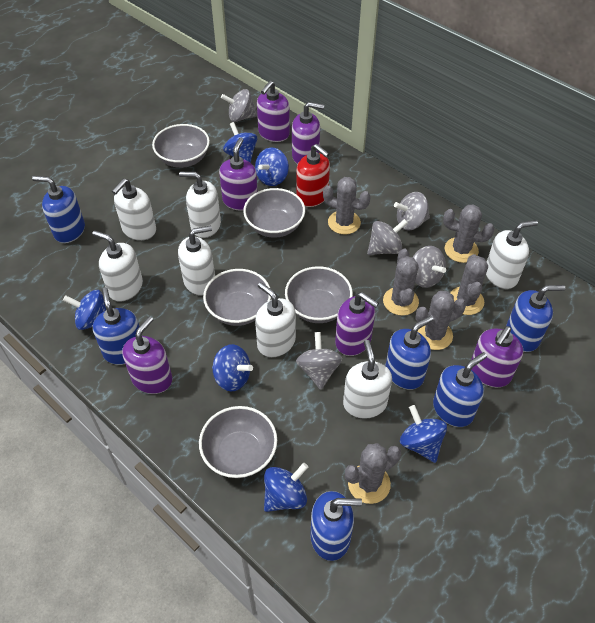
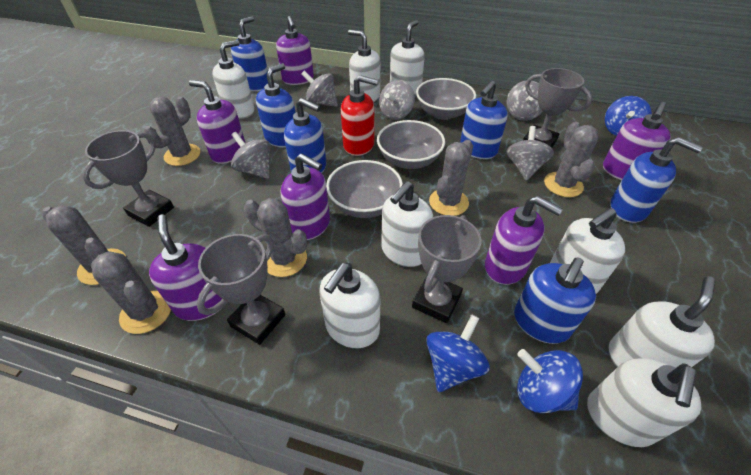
blue spinning top: 6 -> 3
grey bowl: 5 -> 3
grey trophy: 0 -> 4
white soap dispenser: 7 -> 8

